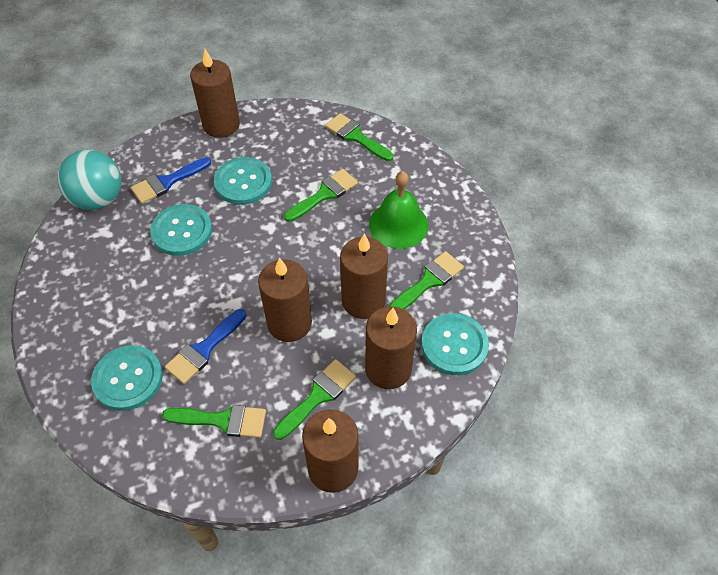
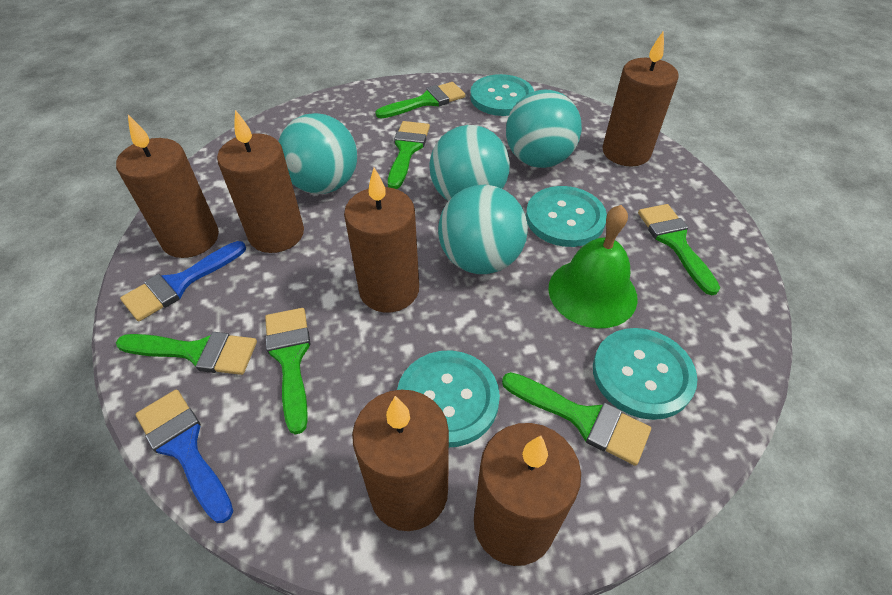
brown candle: 5 -> 6
green brush: 5 -> 6
turquoise ball: 1 -> 4

